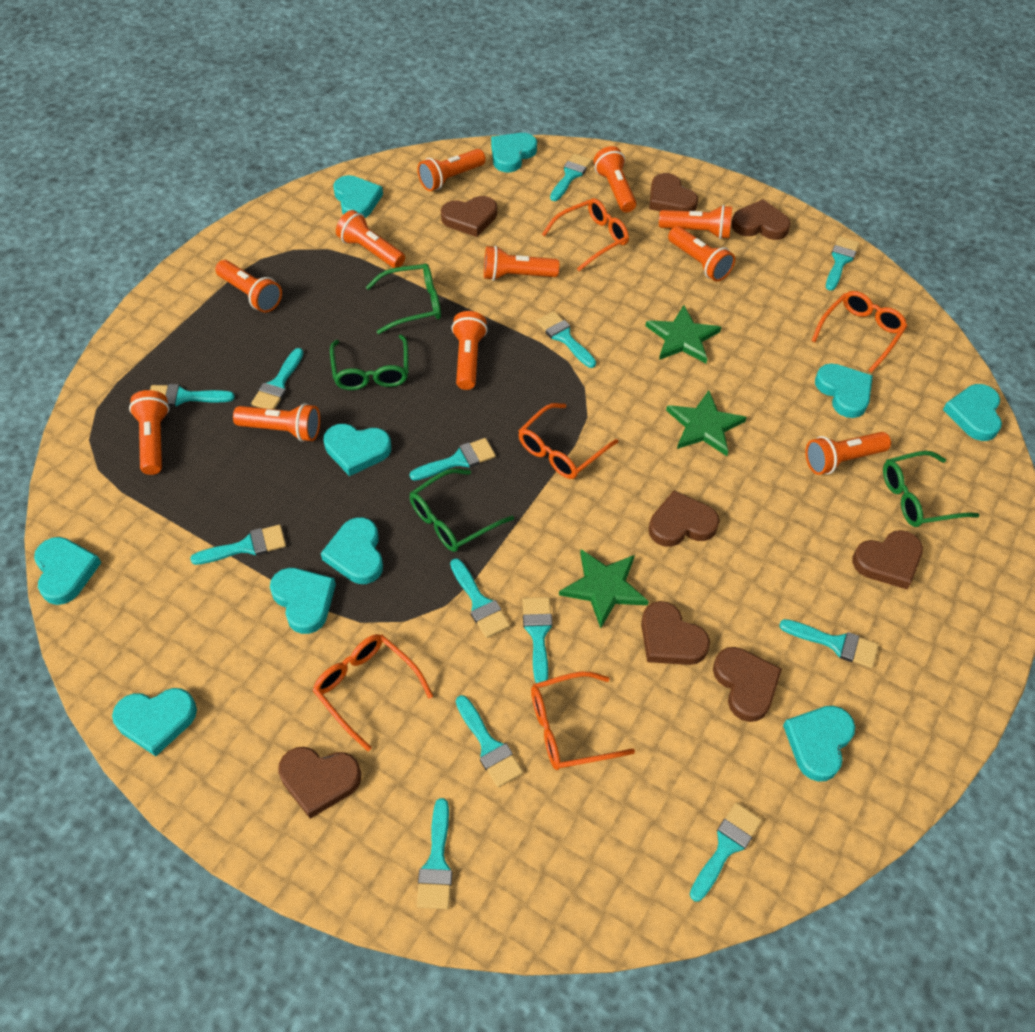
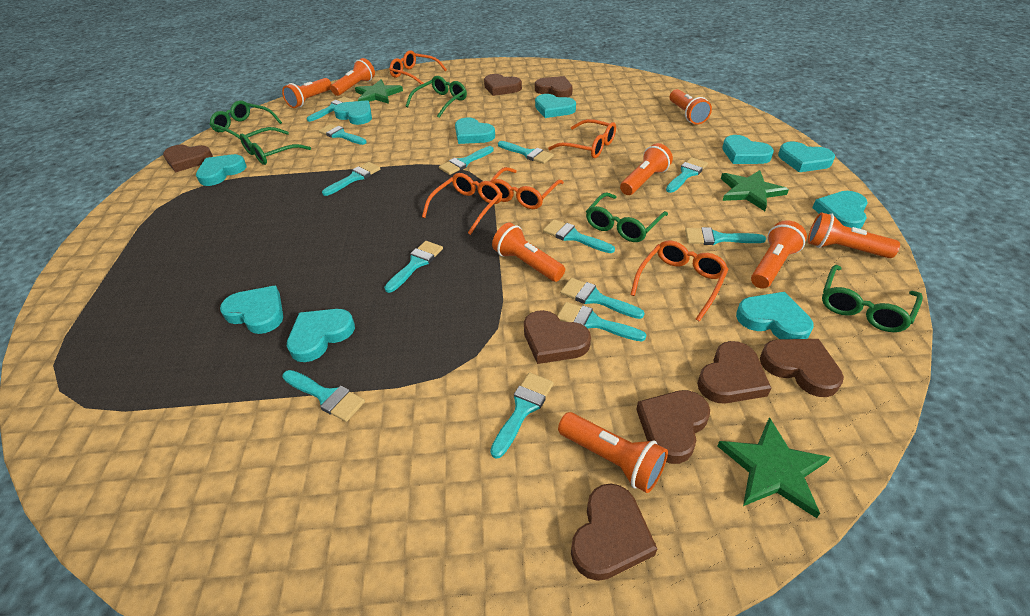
green glasses: 4 -> 5
orange flashlight: 11 -> 8

